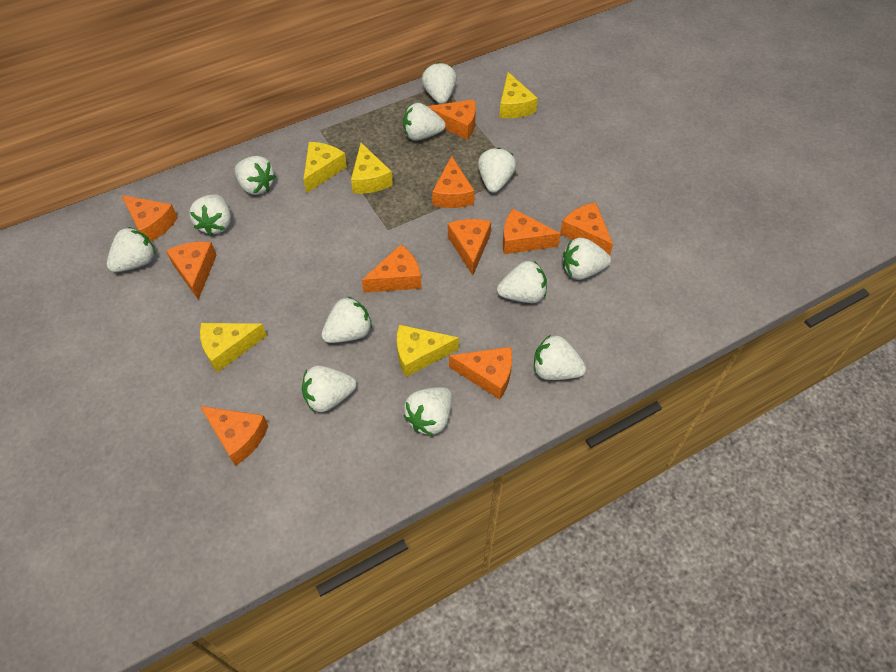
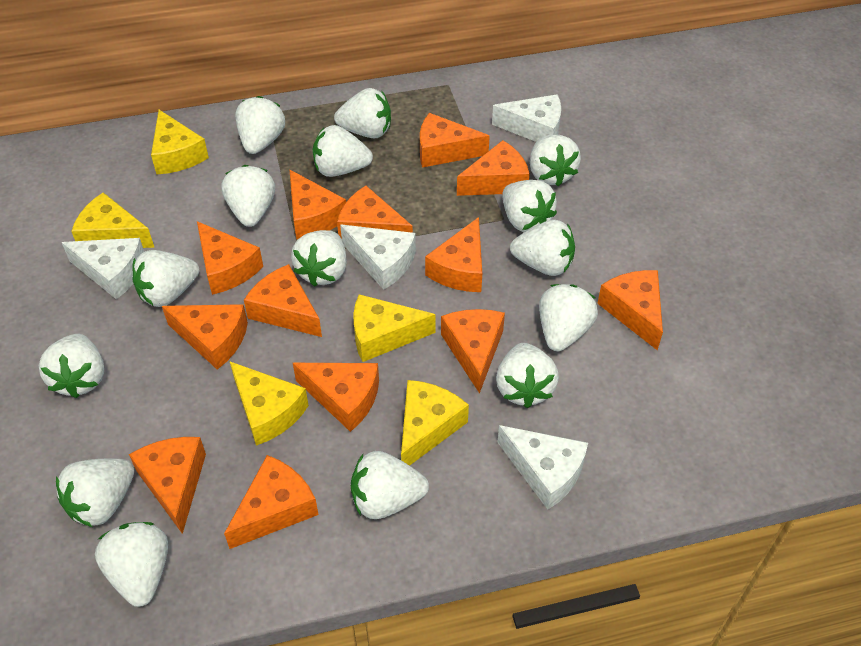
orange cheese: 10 -> 13
white cheese: 0 -> 4
white strawberry: 12 -> 15

